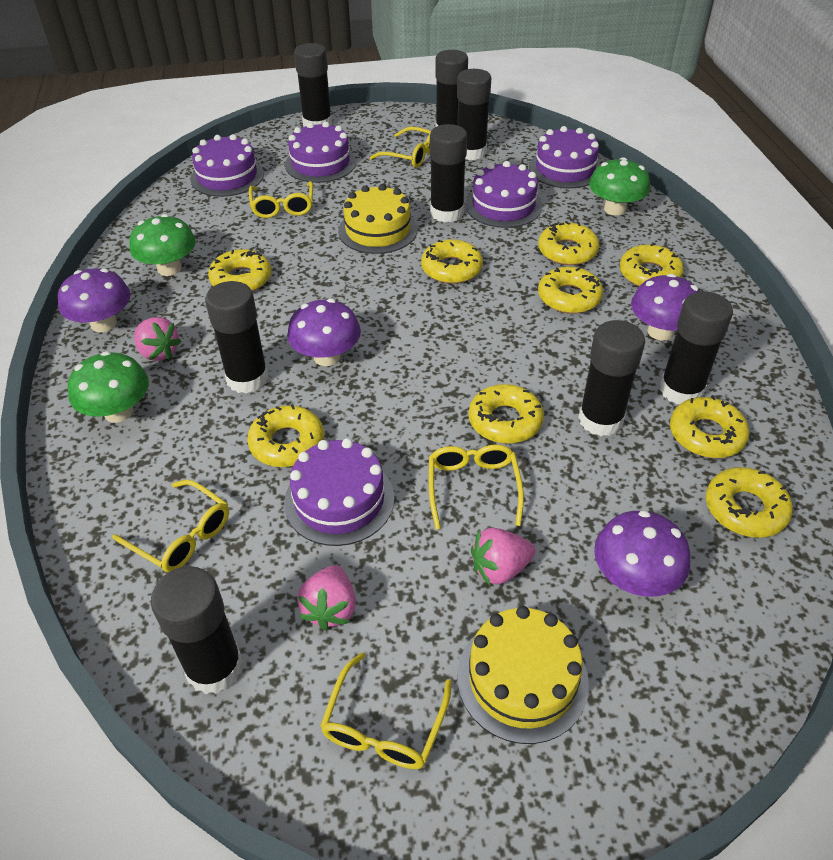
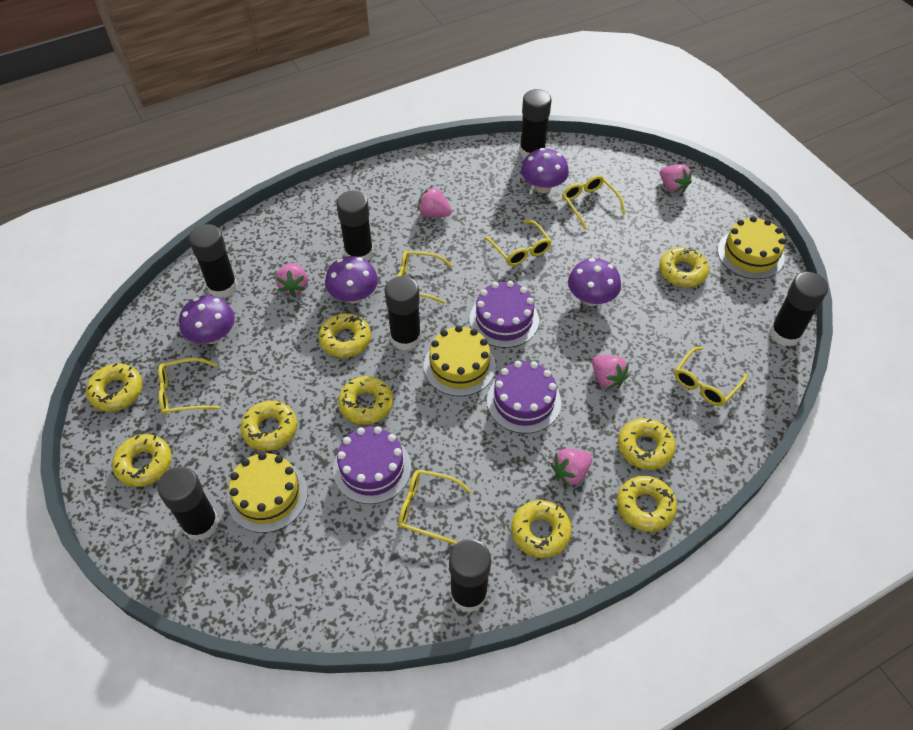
black glue stick: 8 -> 7
green mushroom: 3 -> 0
pink strawberry: 3 -> 5
purple cake: 5 -> 3
yellow cake: 2 -> 3
yellow glasses: 5 -> 6

